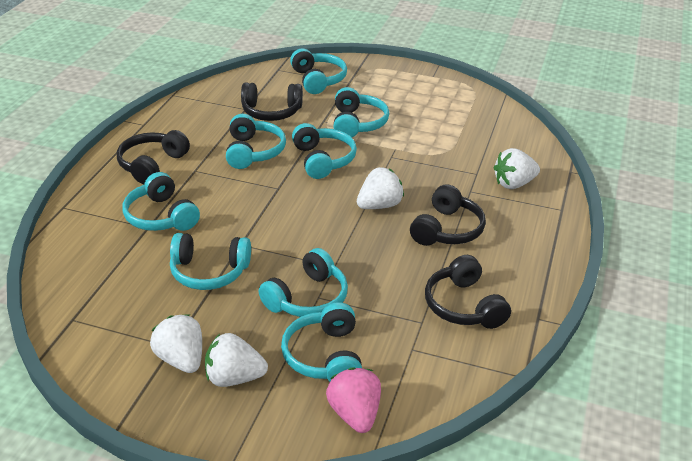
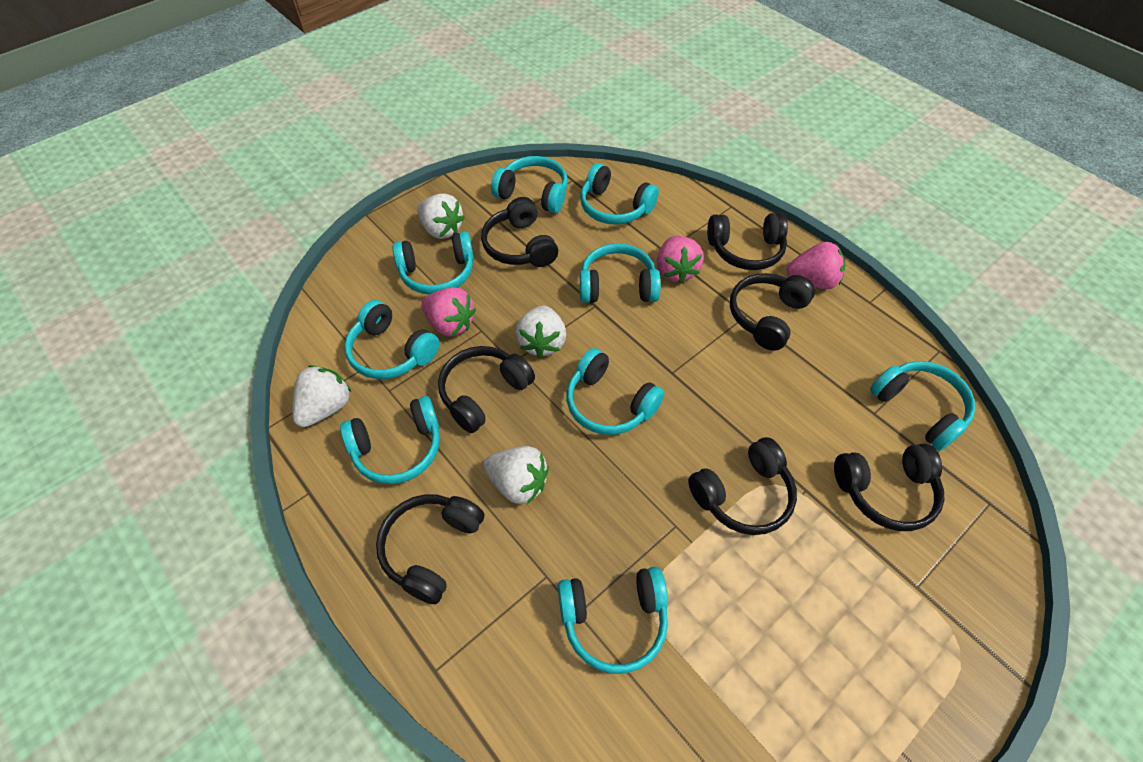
black headphones: 4 -> 7
pink strawberry: 1 -> 3
turquoise headphones: 8 -> 9

